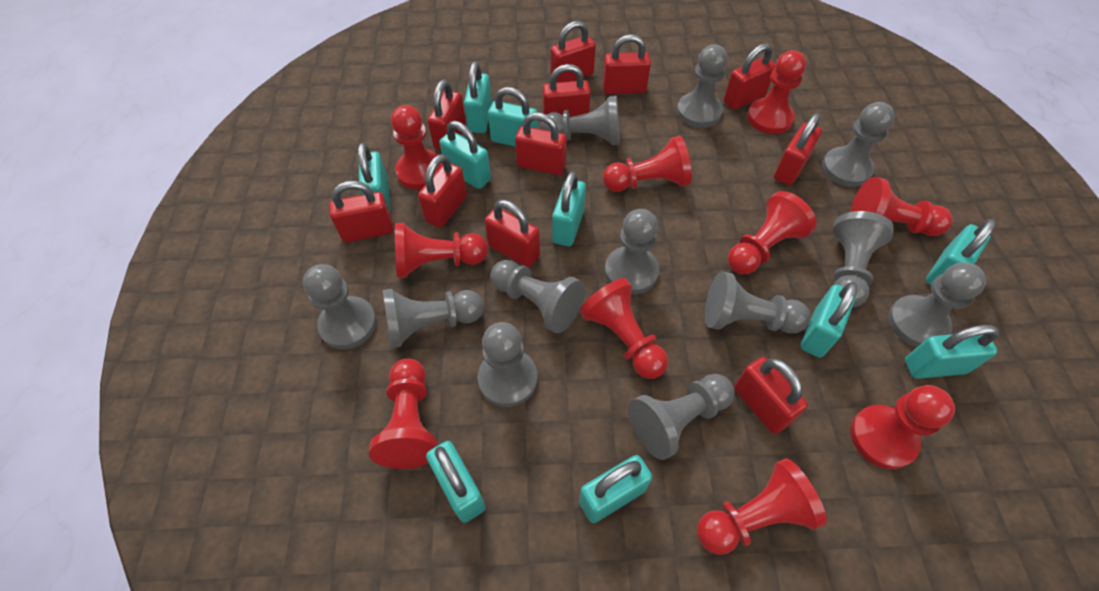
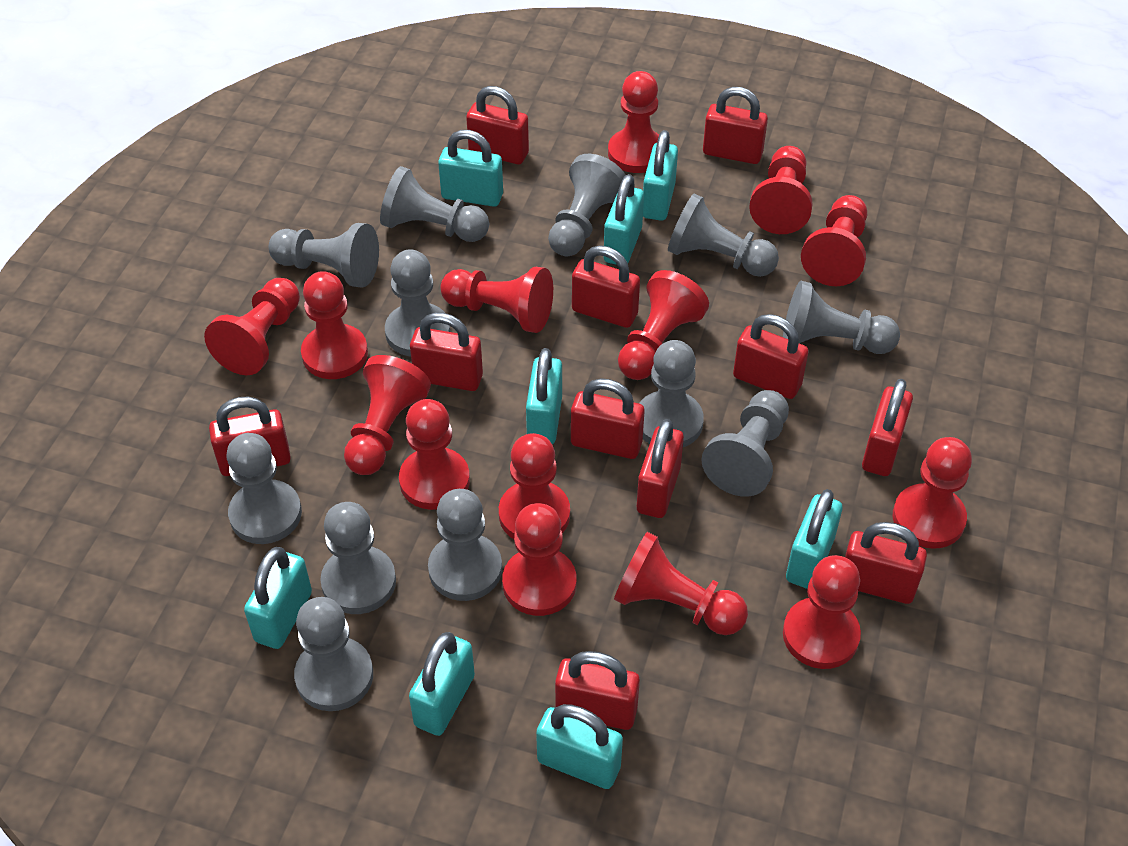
red pawn: 10 -> 14
turquoise padlock: 10 -> 8

